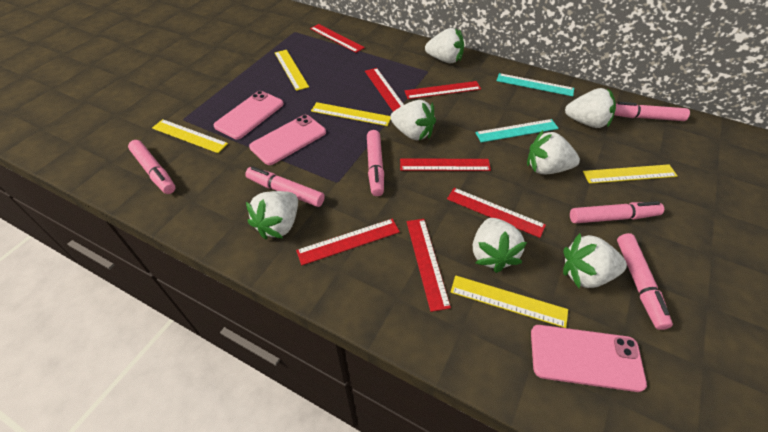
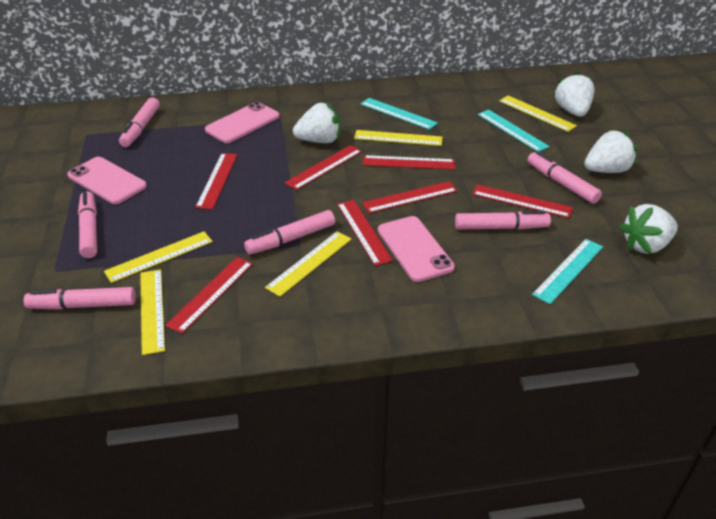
turquoise ruler: 2 -> 3
white strawberry: 7 -> 4

